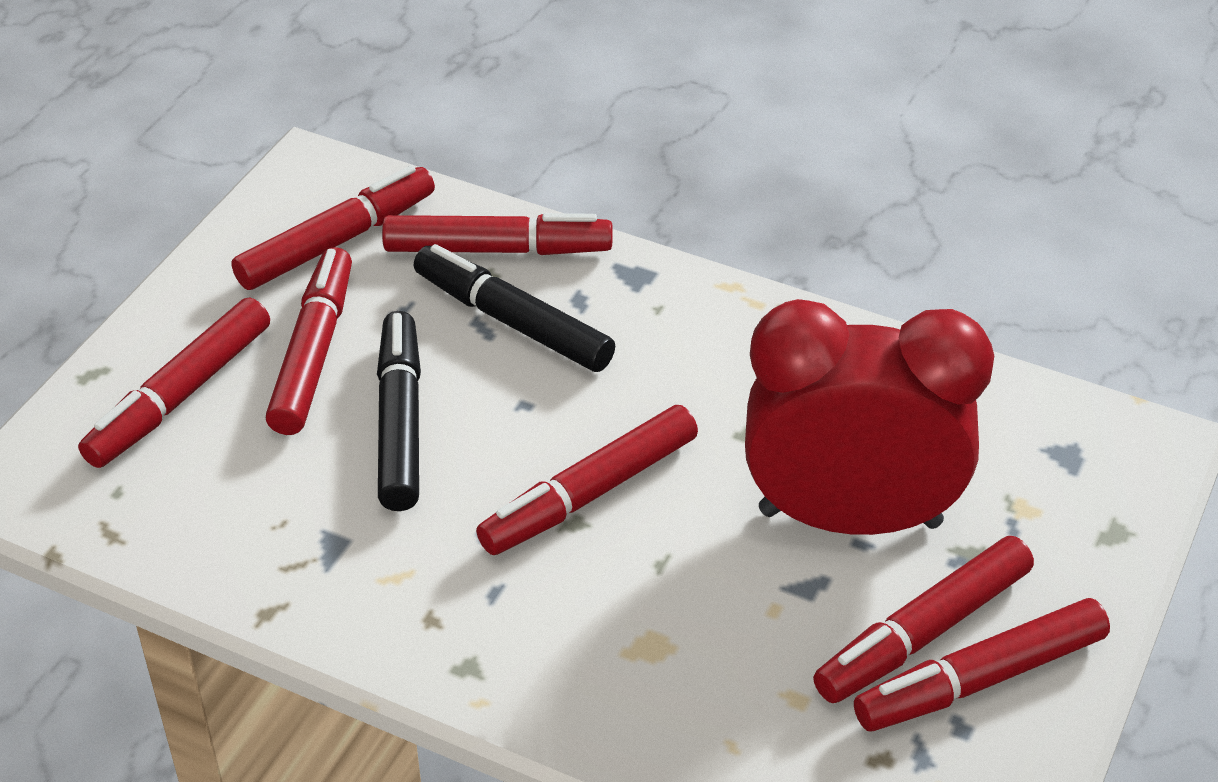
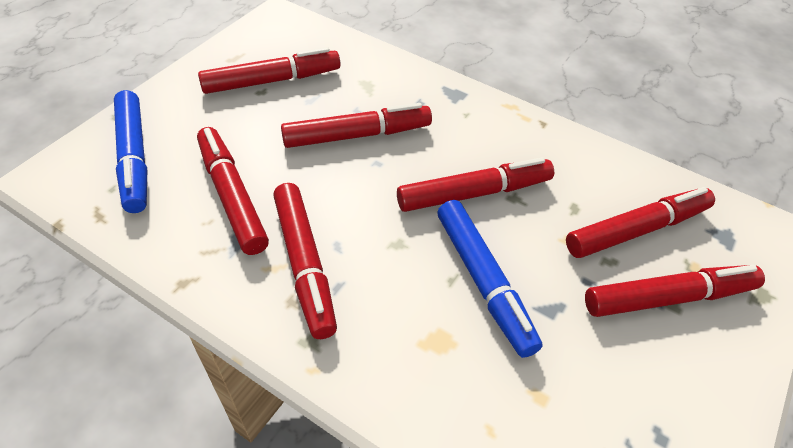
black marker: 2 -> 0
blue marker: 0 -> 2
red clock: 1 -> 0

